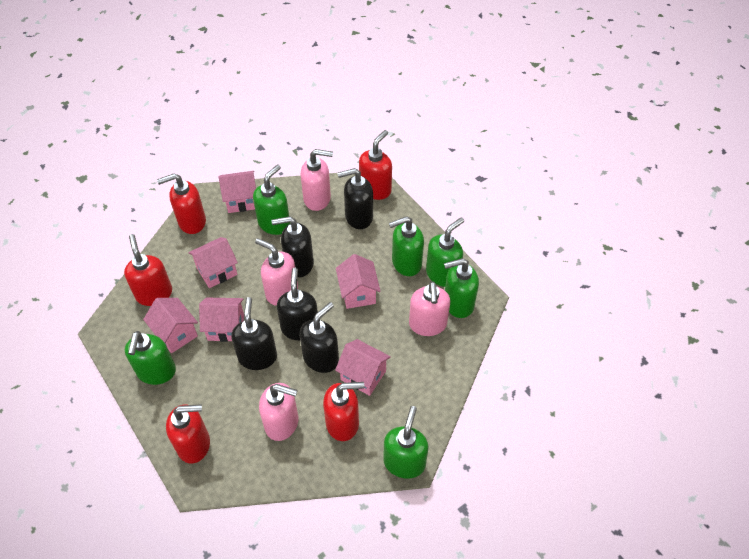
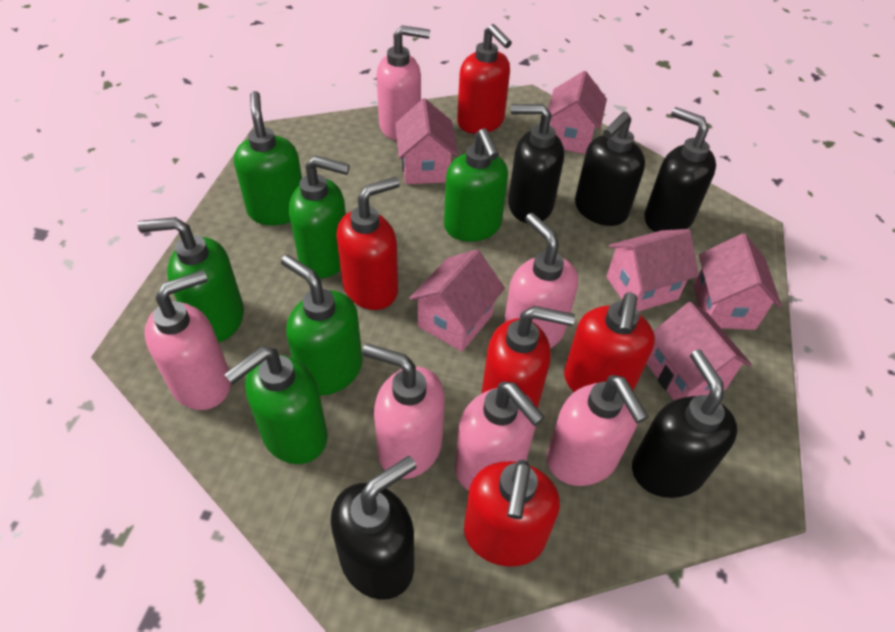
pink soap dispenser: 4 -> 6

